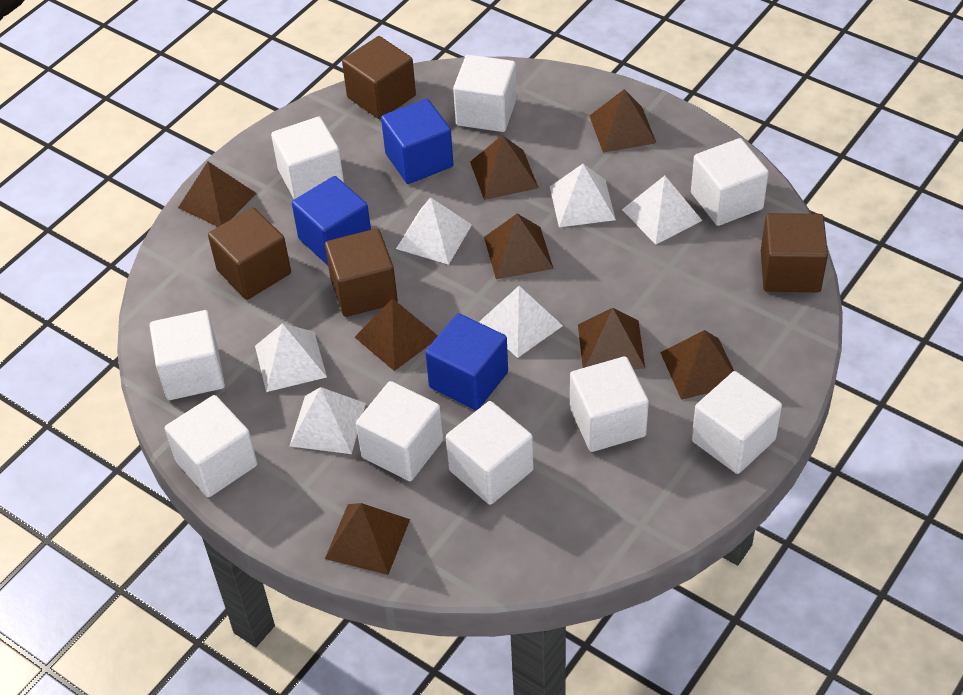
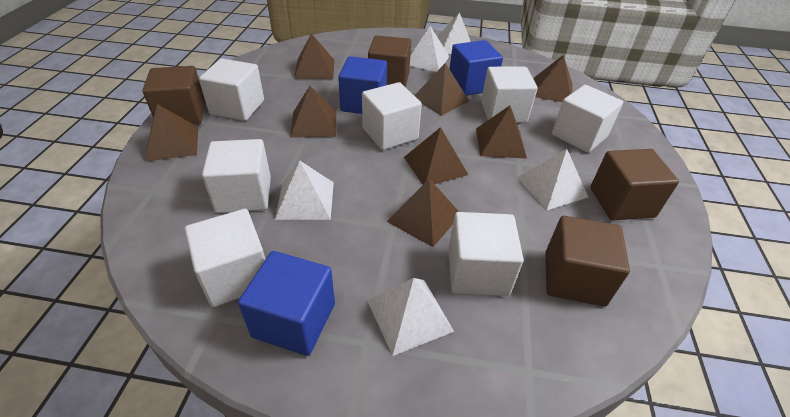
white cube: 9 -> 7
white pyramid: 6 -> 5

